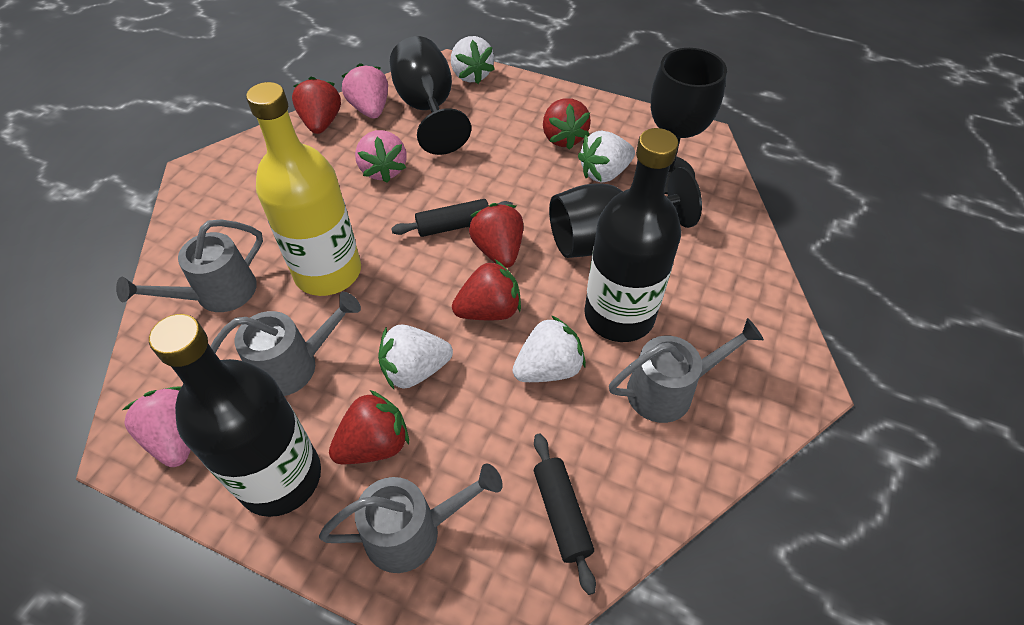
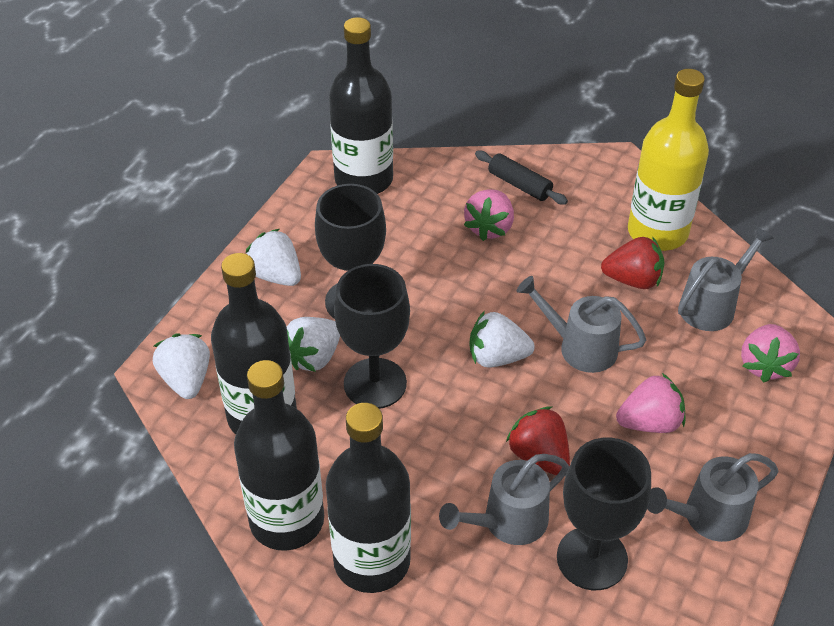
black bottle: 2 -> 4
black rolling pin: 2 -> 1
red strawberry: 5 -> 2

